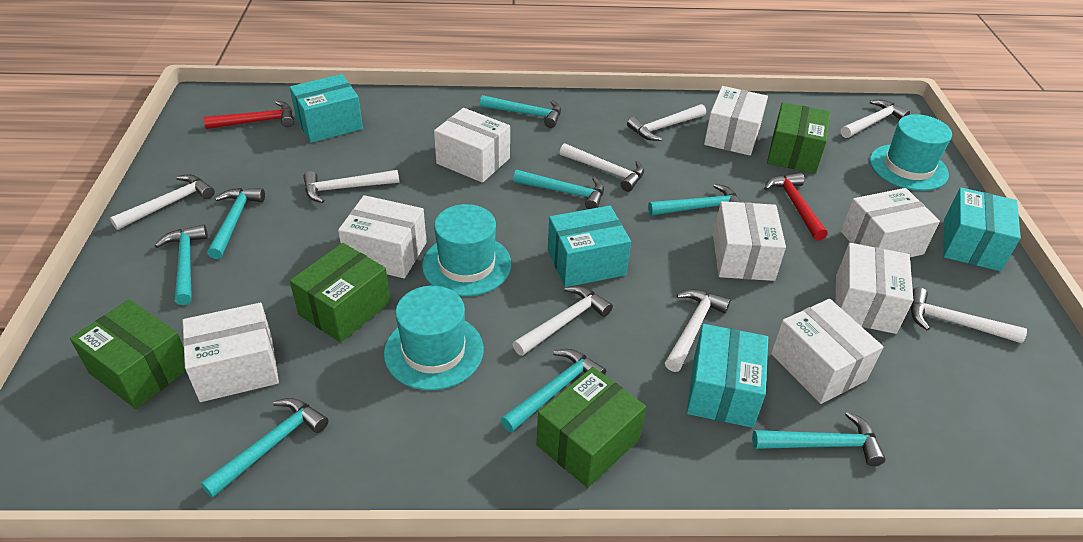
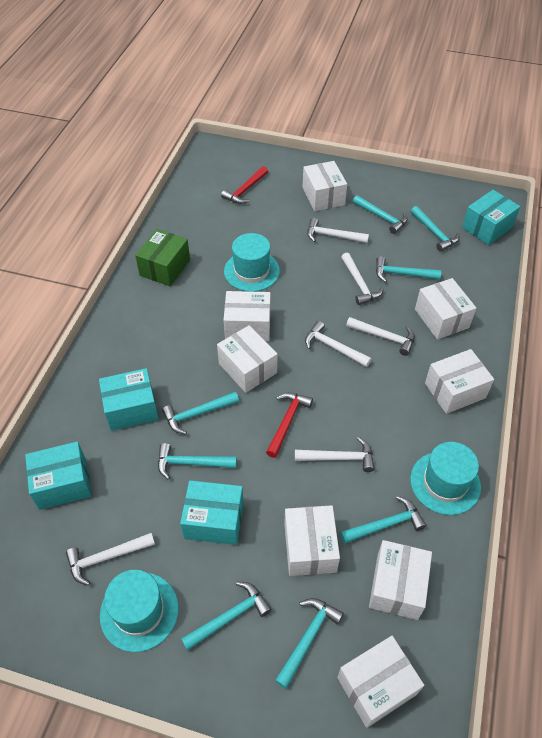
green box: 4 -> 1
white hammer: 8 -> 6

